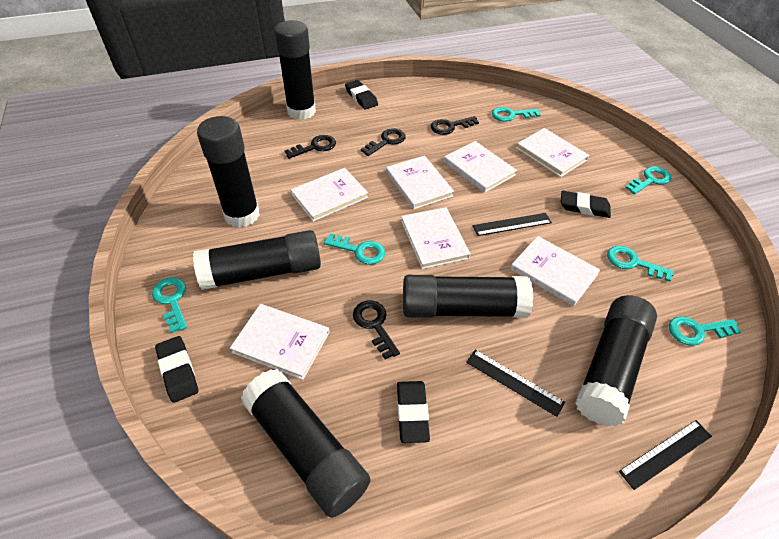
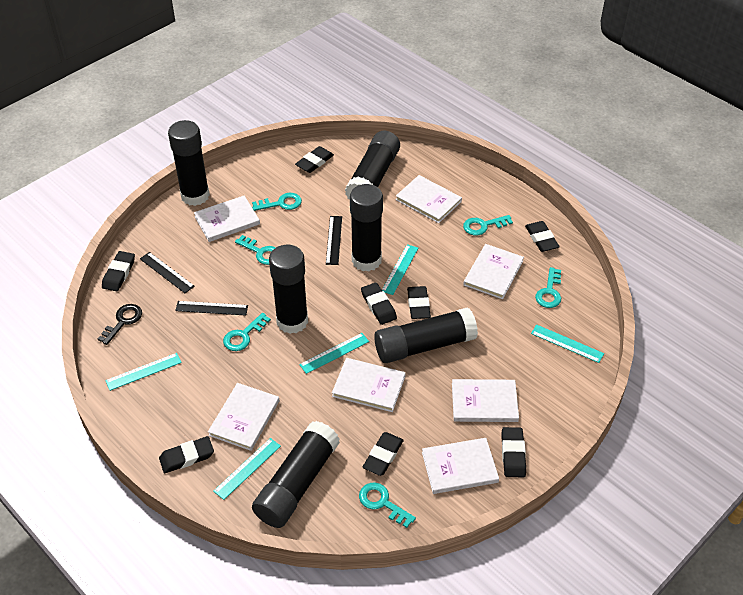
black eraser: 4 -> 8
black key: 4 -> 1
turquoise ruler: 0 -> 5

